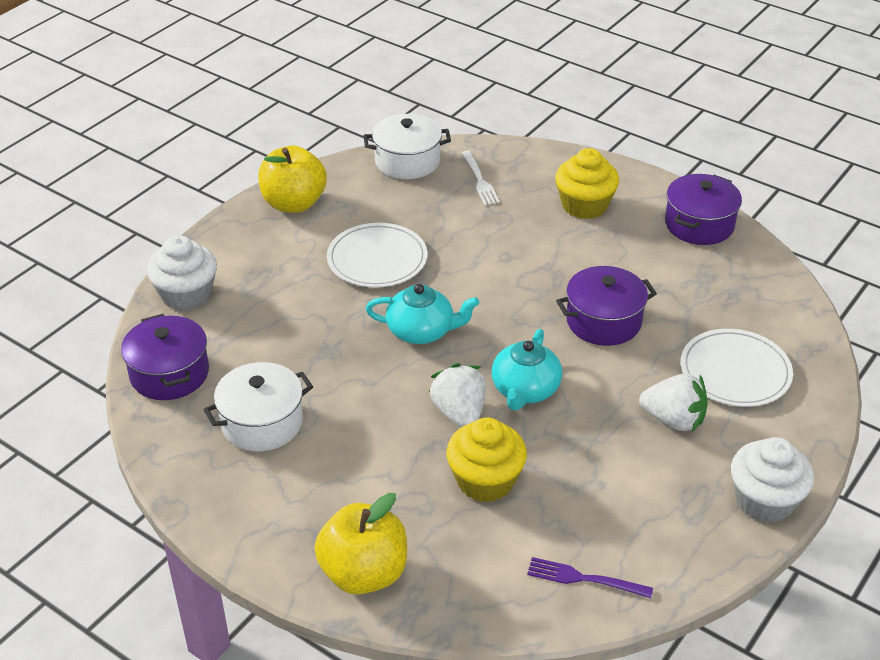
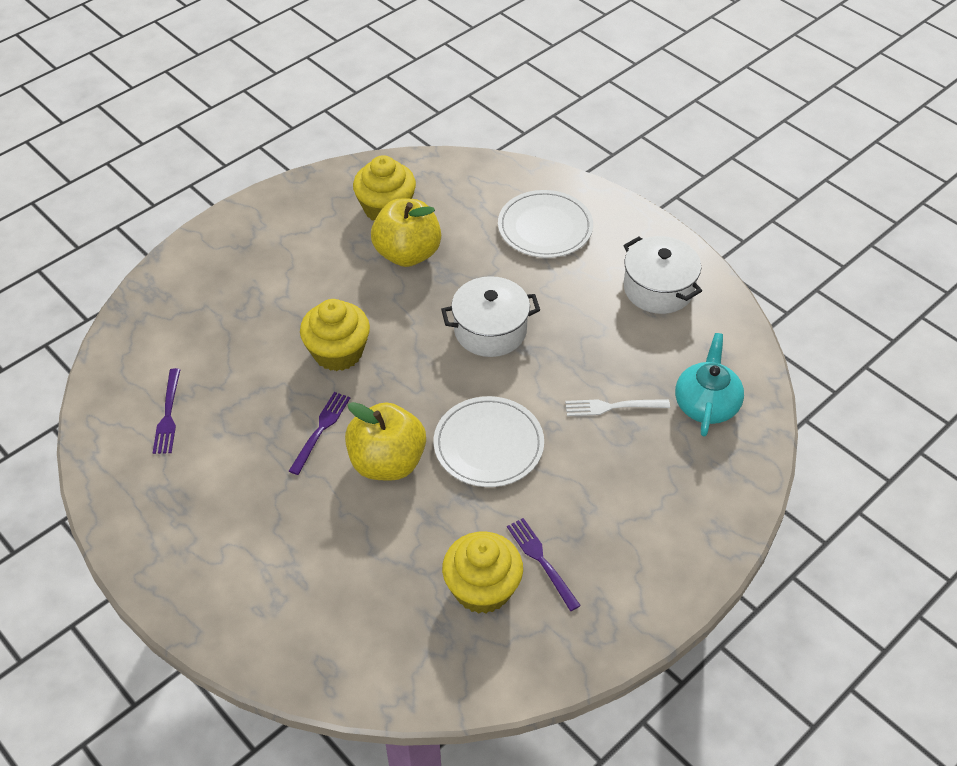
purple fork: 1 -> 3
purple pot: 3 -> 0
turquoise teapot: 2 -> 1
white cupcake: 2 -> 0
white strawberry: 2 -> 0
yellow cupcake: 2 -> 3

